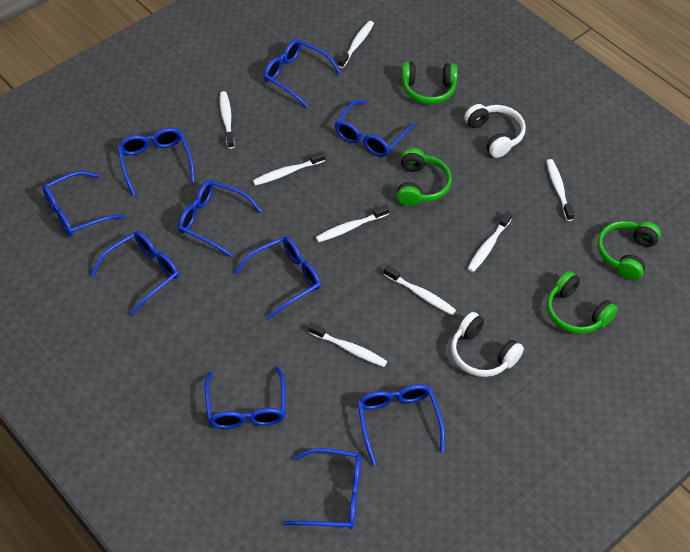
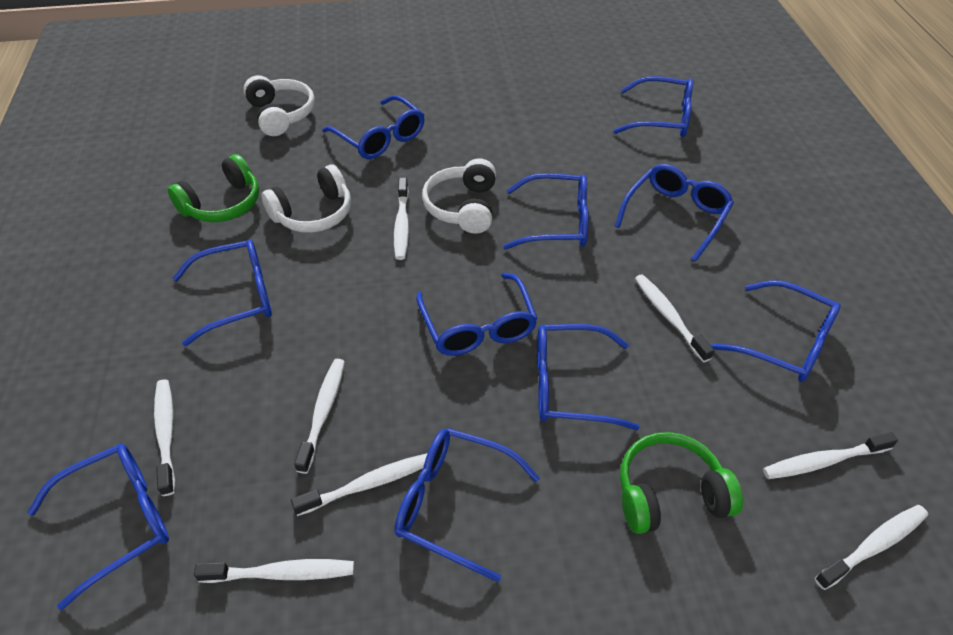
green headphones: 4 -> 2
white headphones: 2 -> 3

